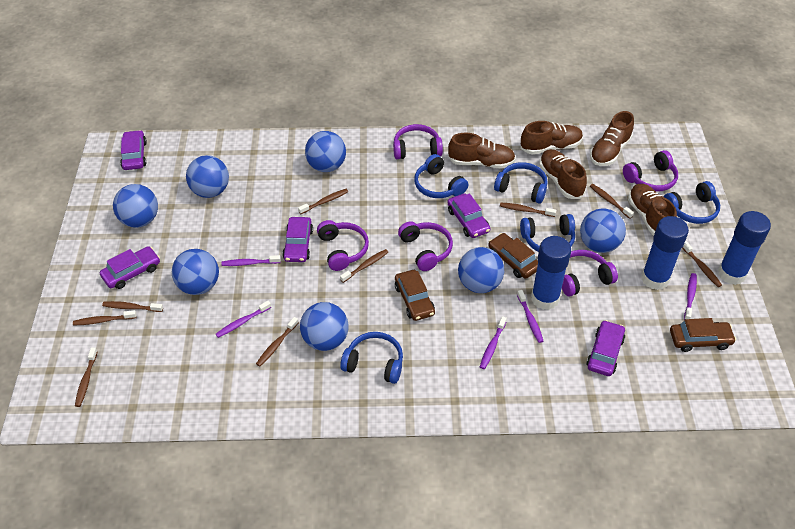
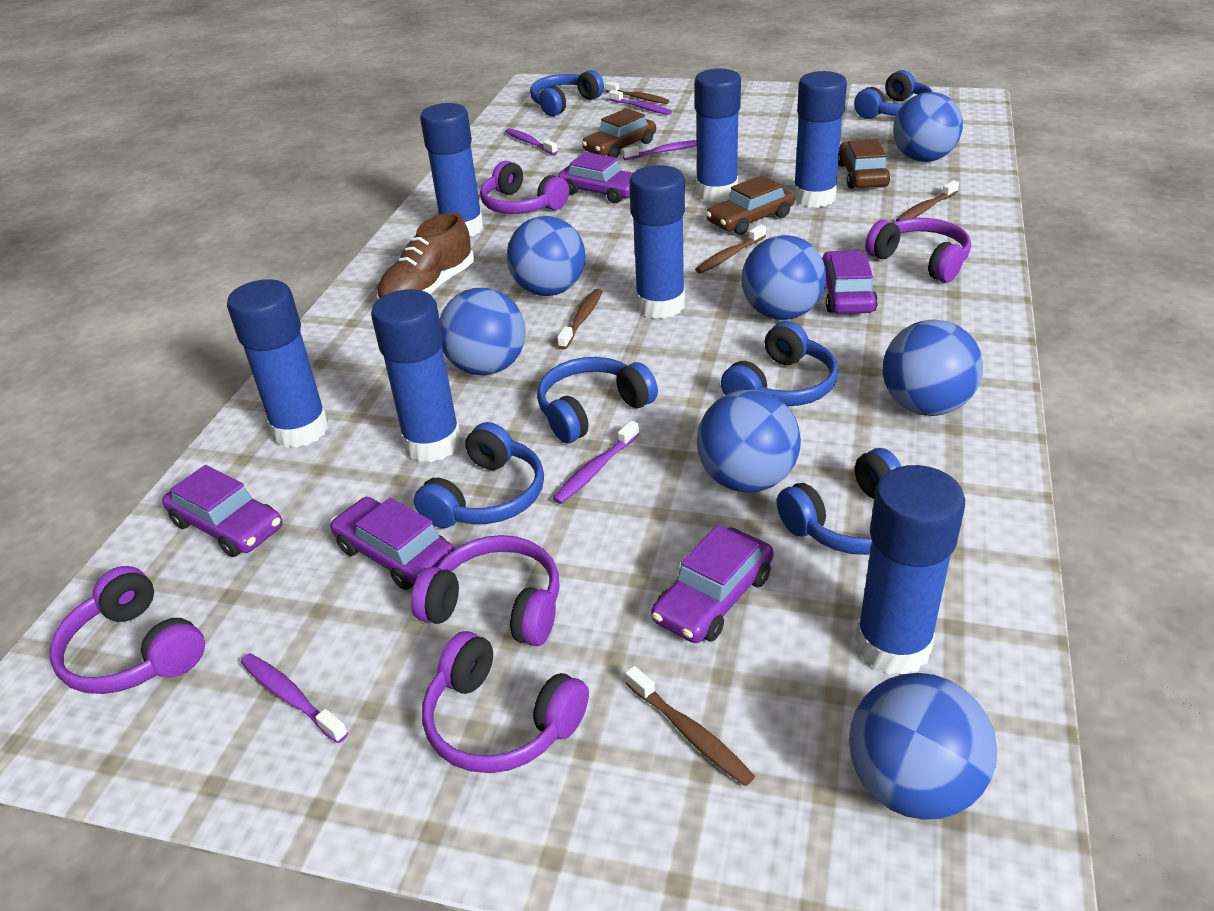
blue glue stick: 3 -> 7
blue headphones: 5 -> 6
brown shoe: 5 -> 1
brown toothbrush: 9 -> 5

